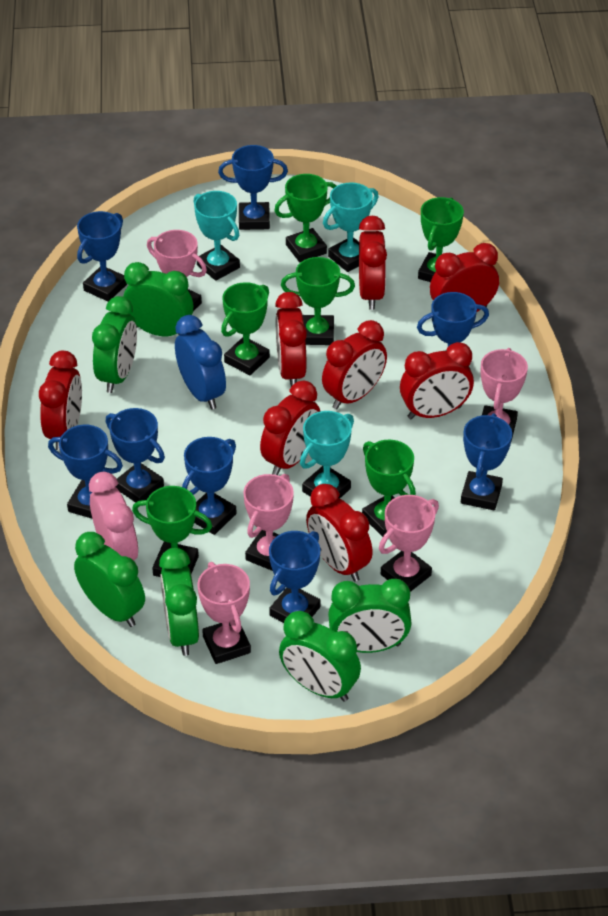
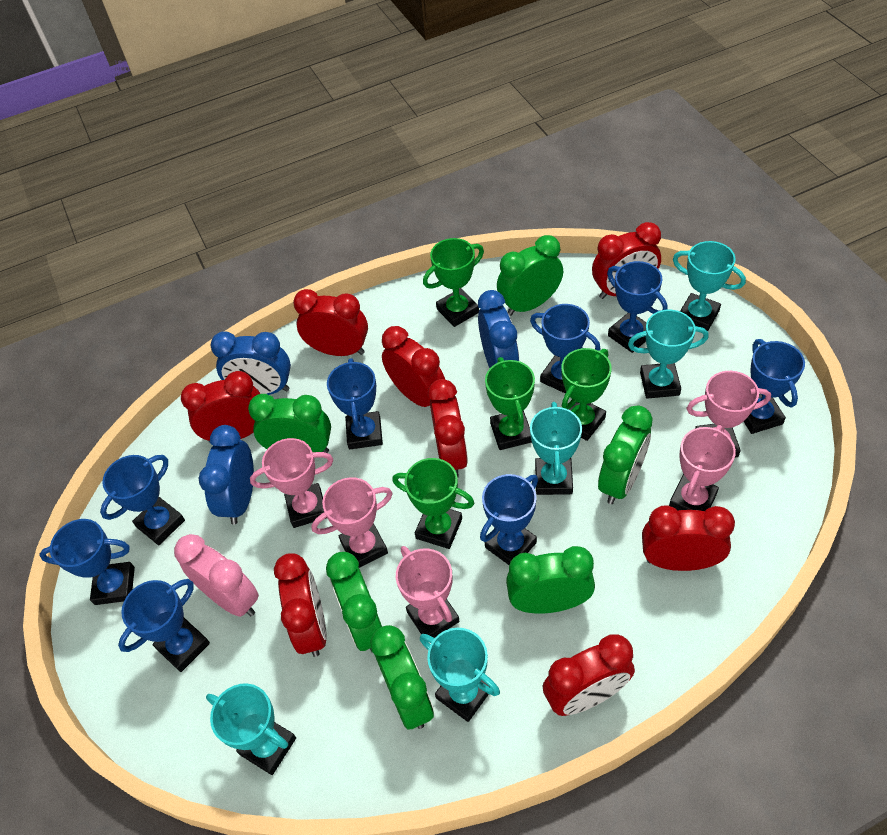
blue clock: 1 -> 3
green trophy: 6 -> 4
turquoise trophy: 3 -> 5

